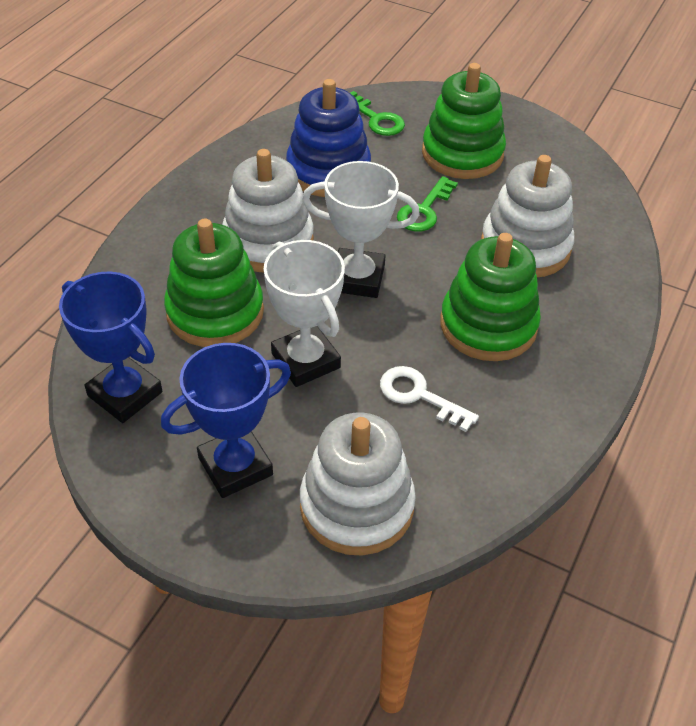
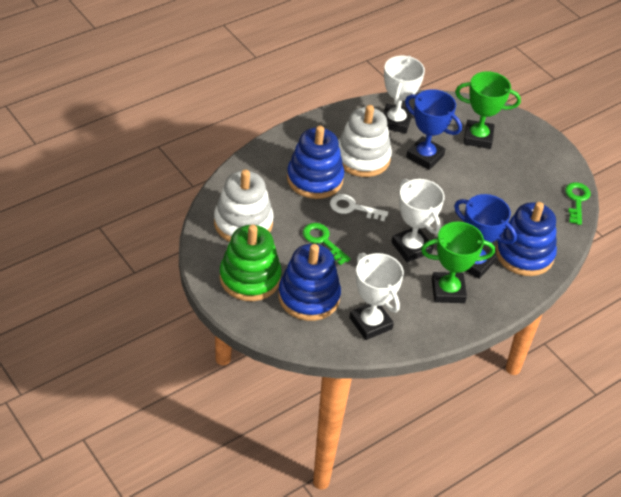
blue stacking toy: 1 -> 3
green stacking toy: 3 -> 1
green trophy: 0 -> 2
white stacking toy: 3 -> 2
white trophy: 2 -> 3

